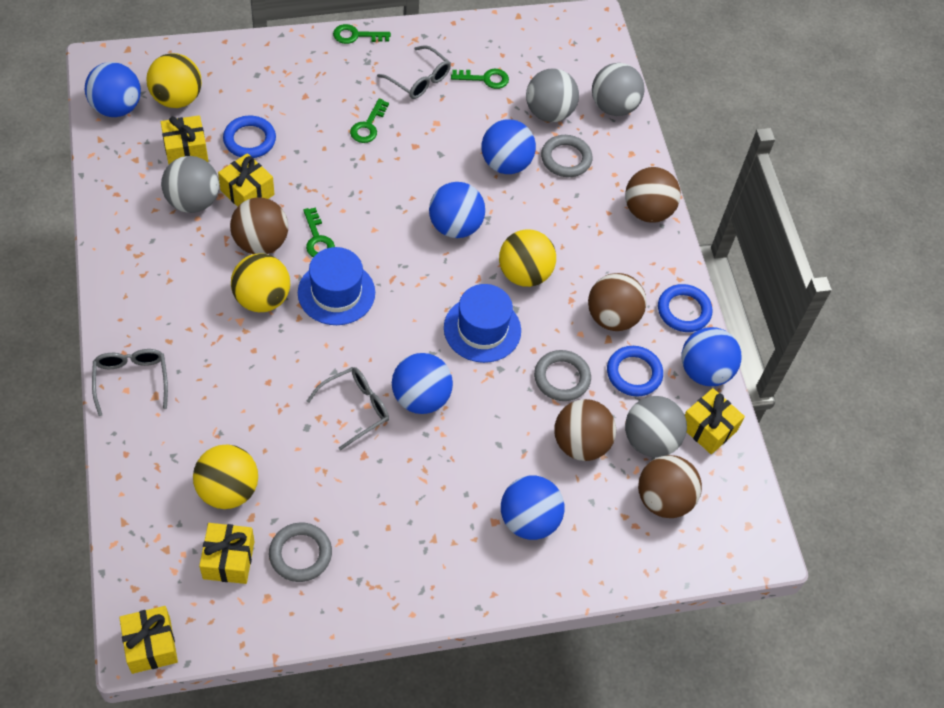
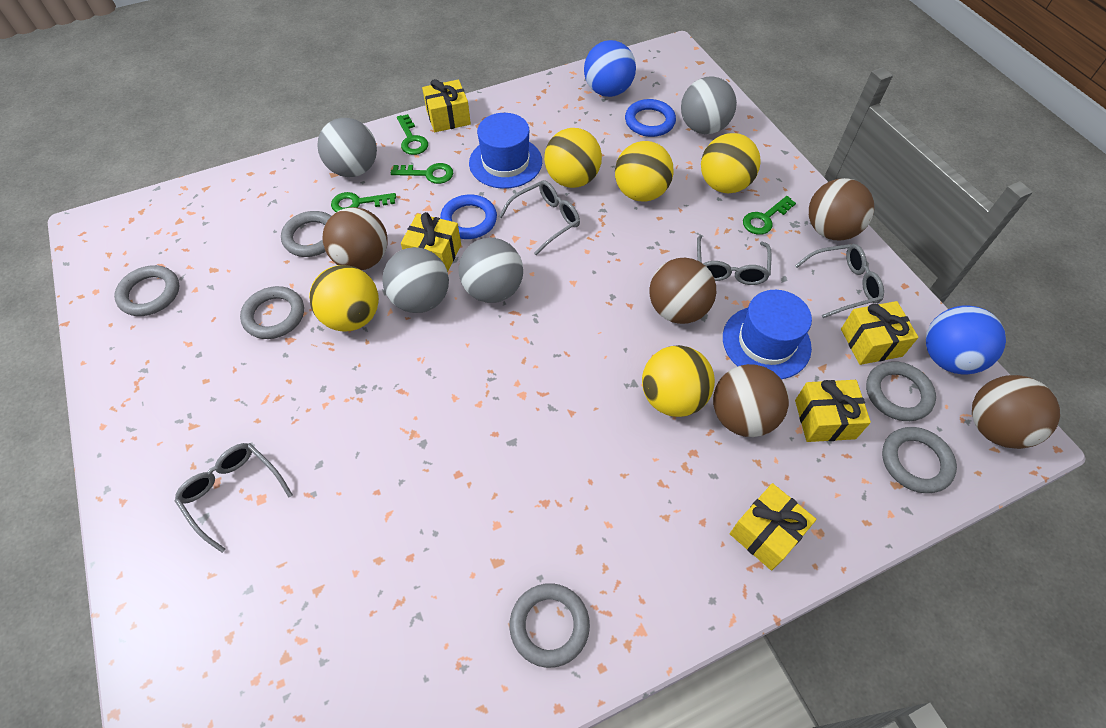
blue ball: 6 -> 2
blue ring: 3 -> 2
grey glasses: 3 -> 4
grey ring: 3 -> 6
yellow ball: 4 -> 5

